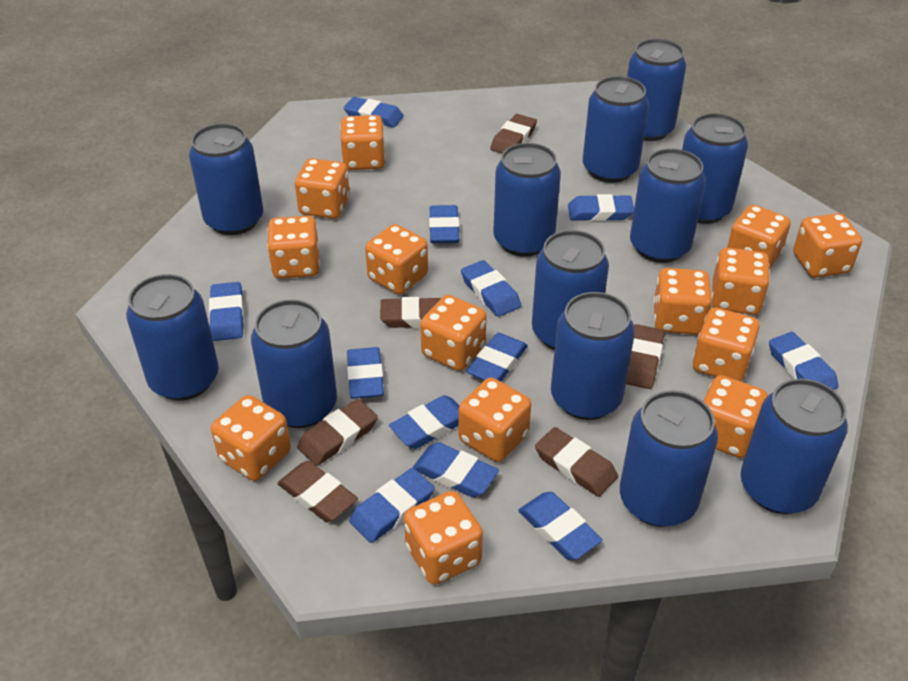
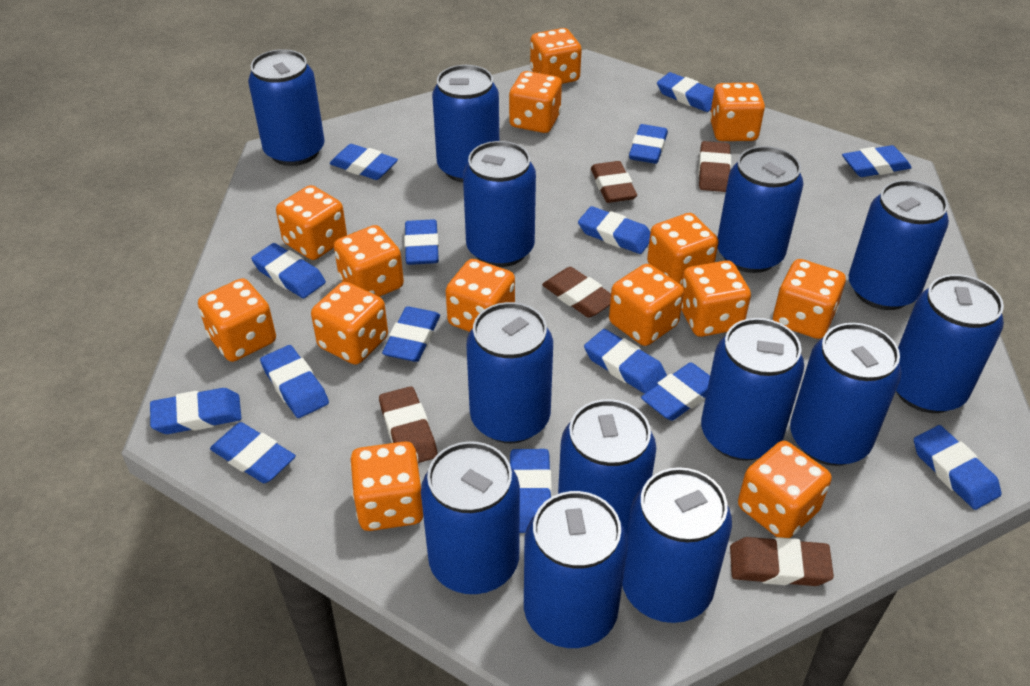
blue can: 12 -> 13
blue eraser: 12 -> 15
brown eraser: 6 -> 5

